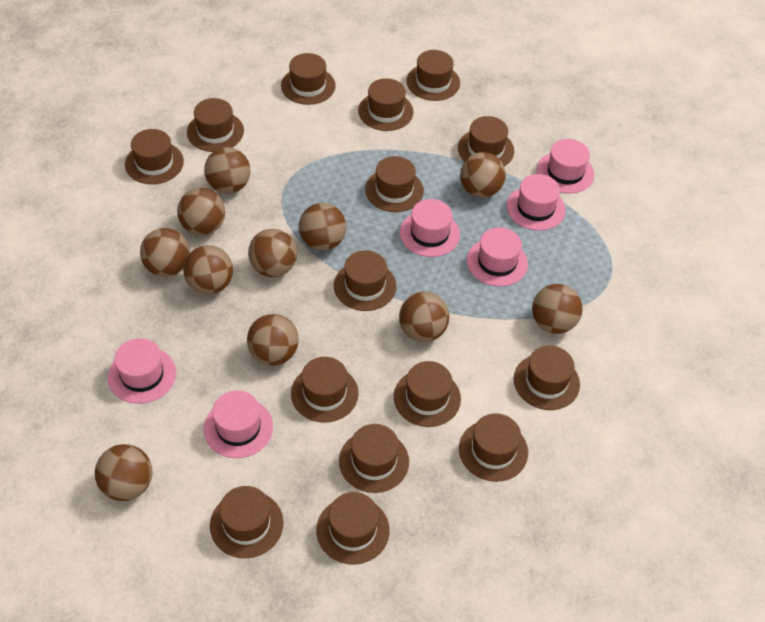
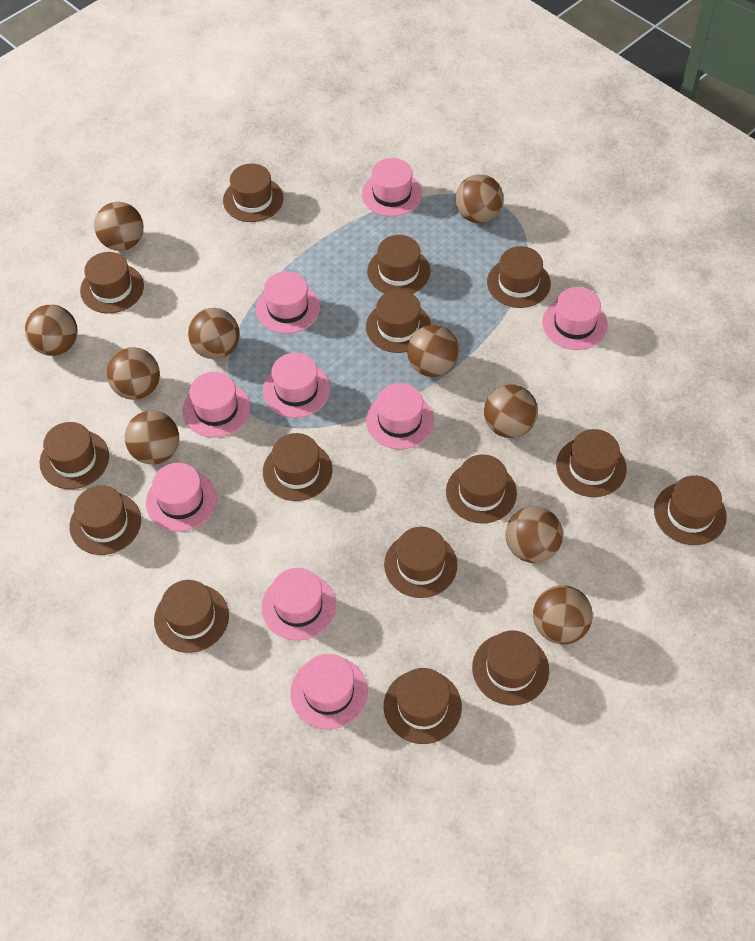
brown ball: 11 -> 10
pink hat: 6 -> 9

